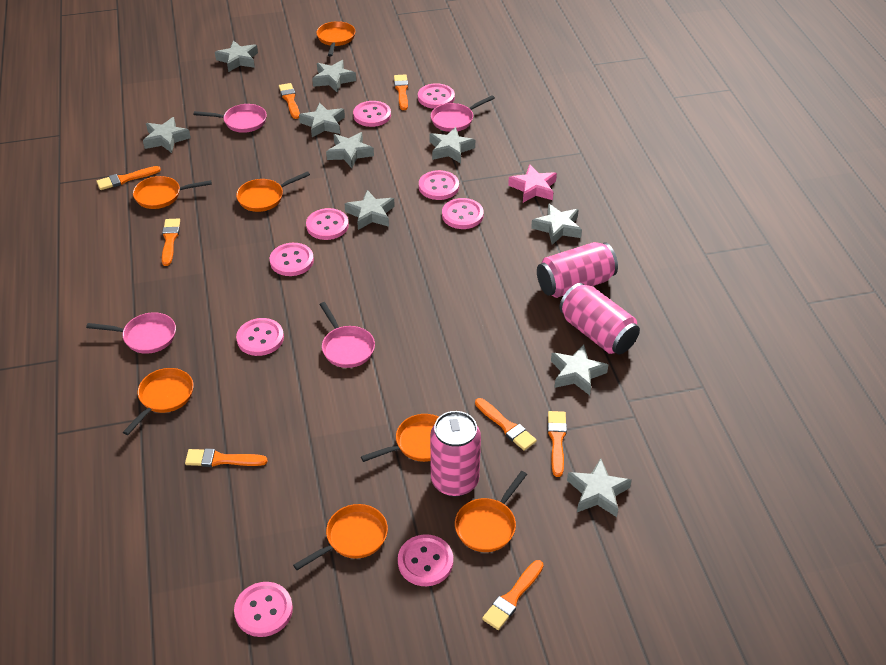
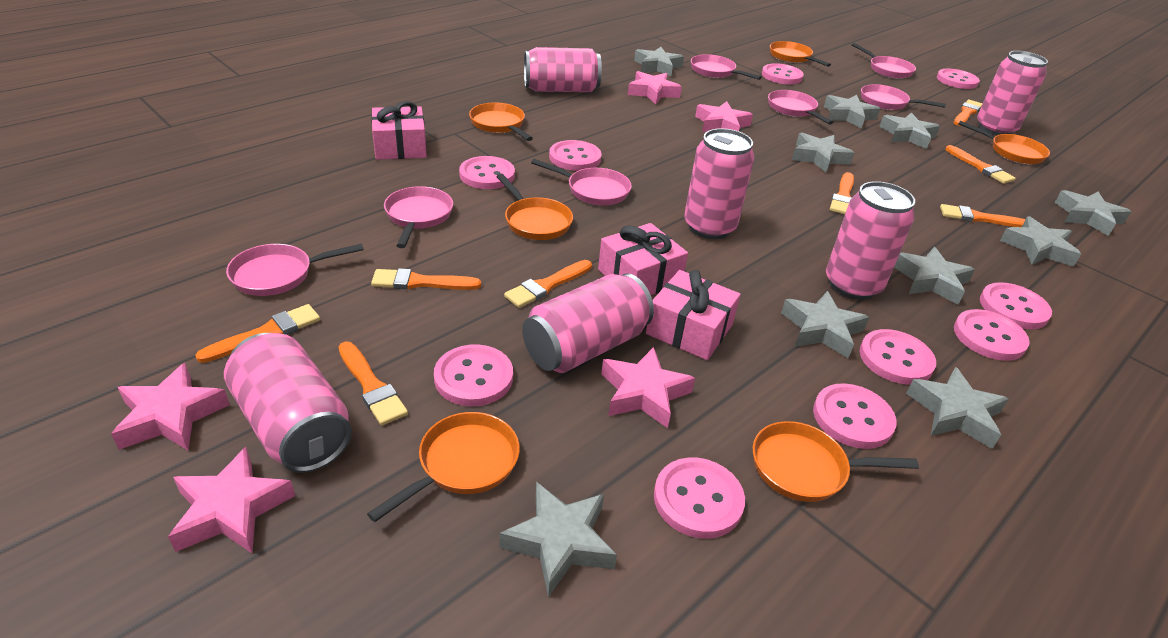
orange pan: 7 -> 6
pink button: 9 -> 10
pink can: 3 -> 6
pink gift: 0 -> 3
pink pan: 4 -> 7
pink star: 1 -> 5

